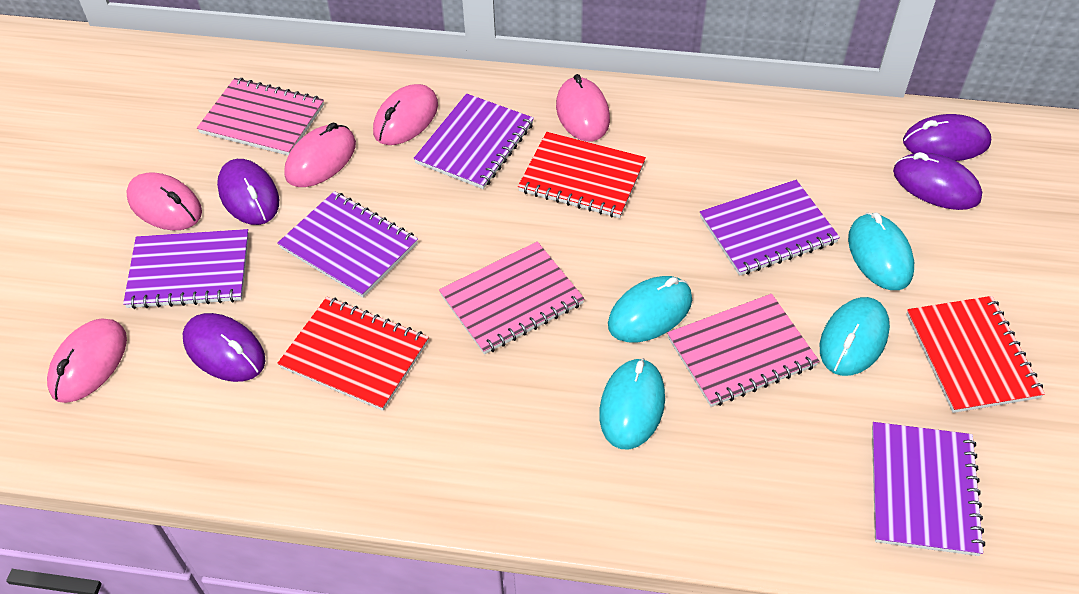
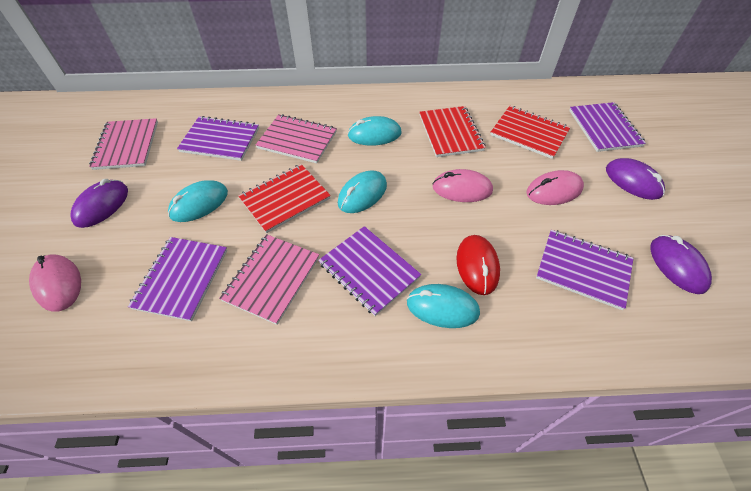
pink mouse: 5 -> 3
purple mouse: 4 -> 3
red mouse: 0 -> 1

